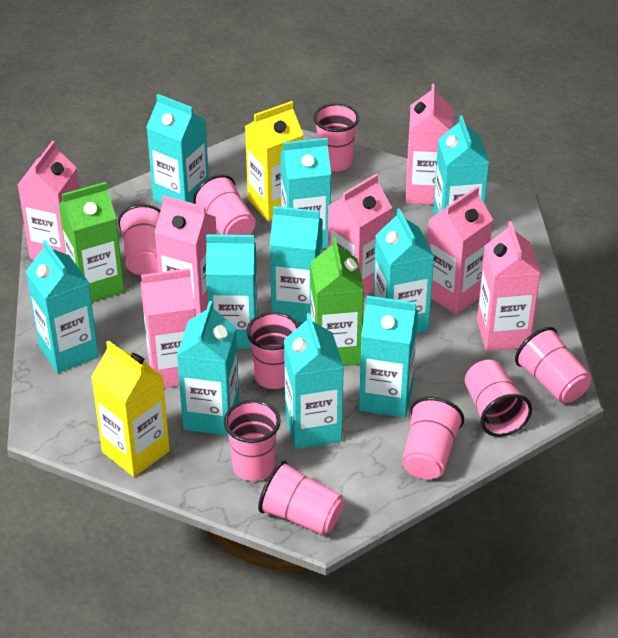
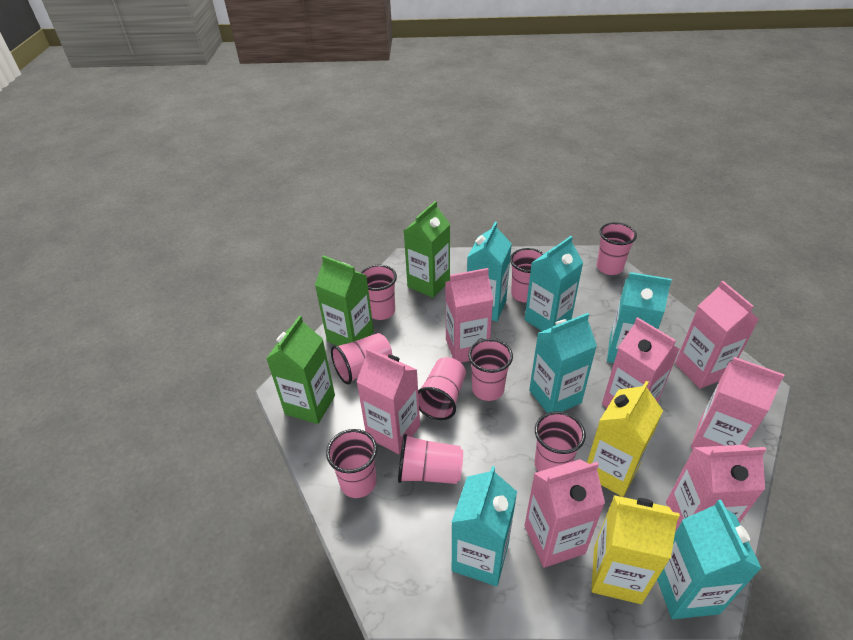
green carton: 2 -> 3
turquoise carton: 10 -> 6

